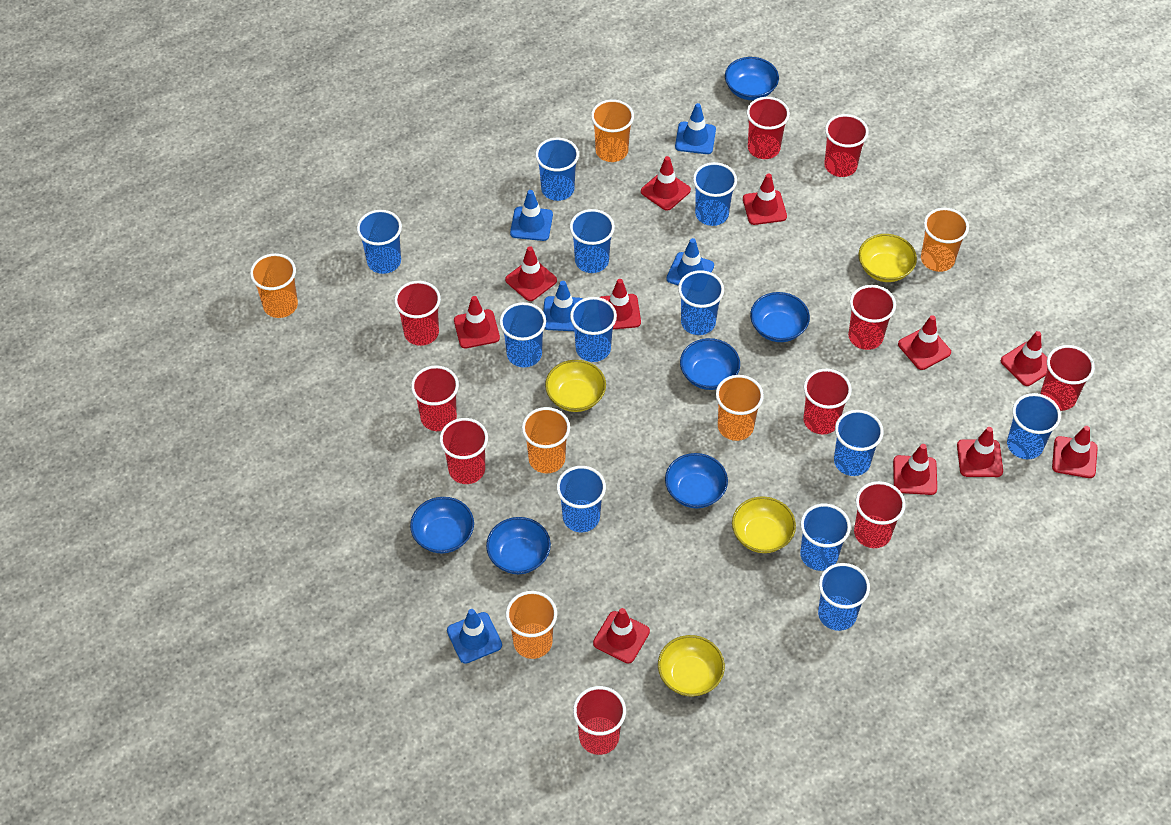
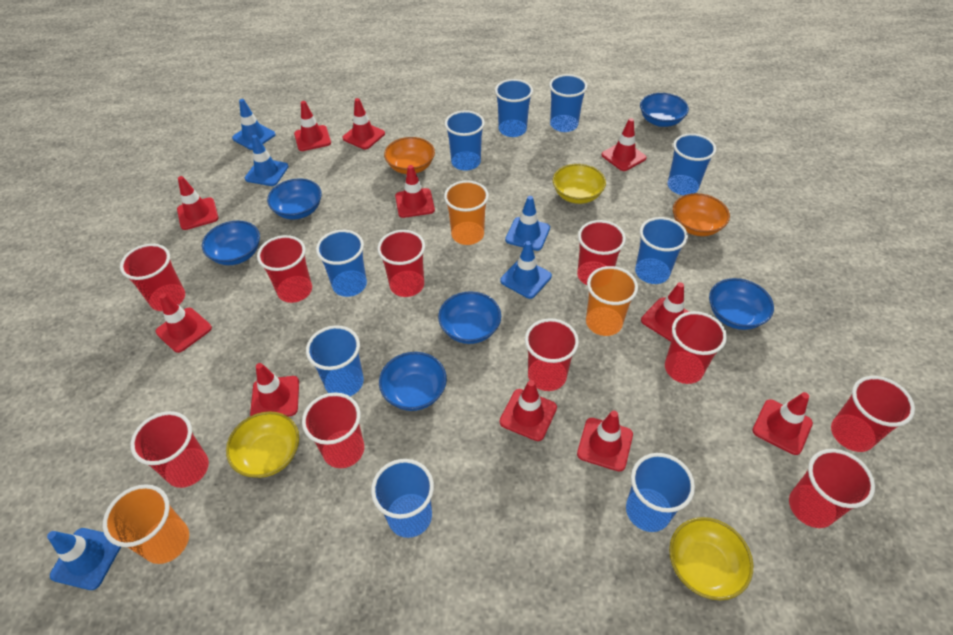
blue cup: 12 -> 9
orange bowl: 0 -> 2
orange cup: 6 -> 3
yellow bowl: 4 -> 3

